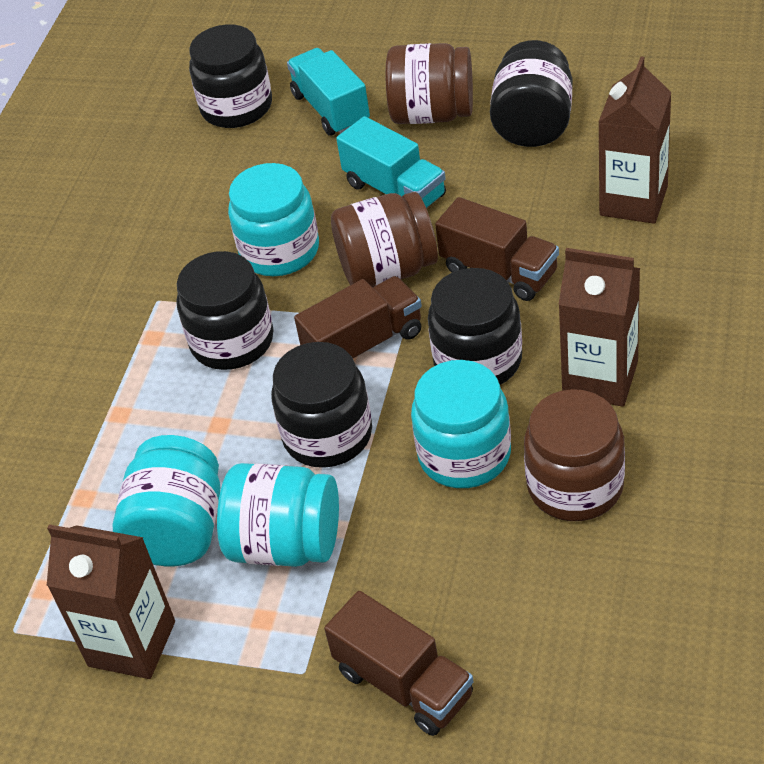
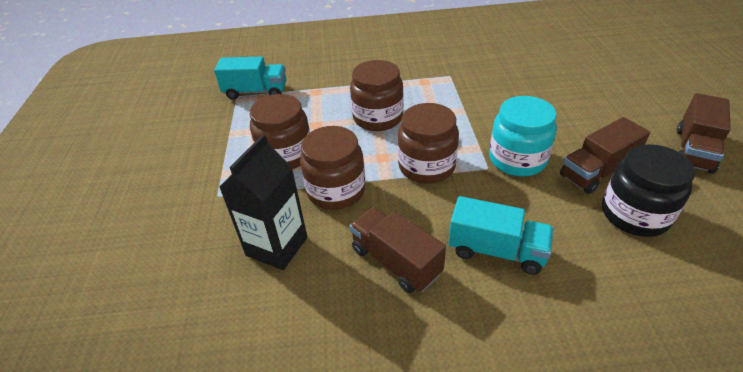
black carton: 0 -> 1
black jar: 5 -> 1
brown carton: 3 -> 0
brown jar: 3 -> 4
turquoise jar: 4 -> 1

